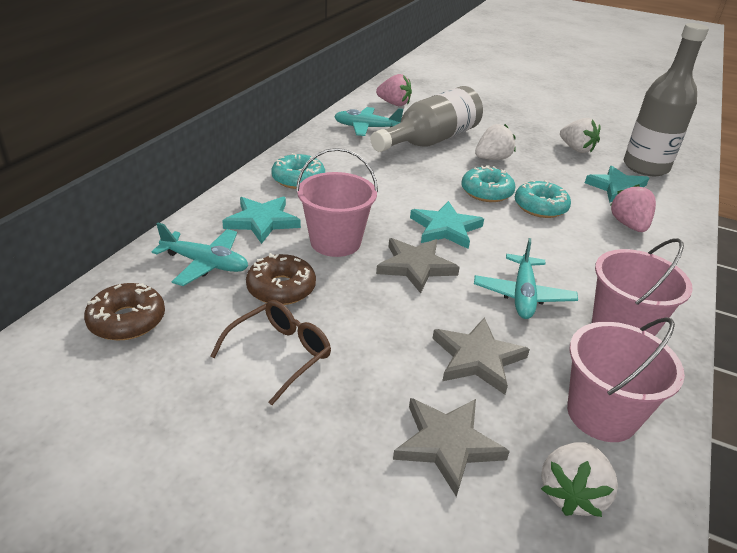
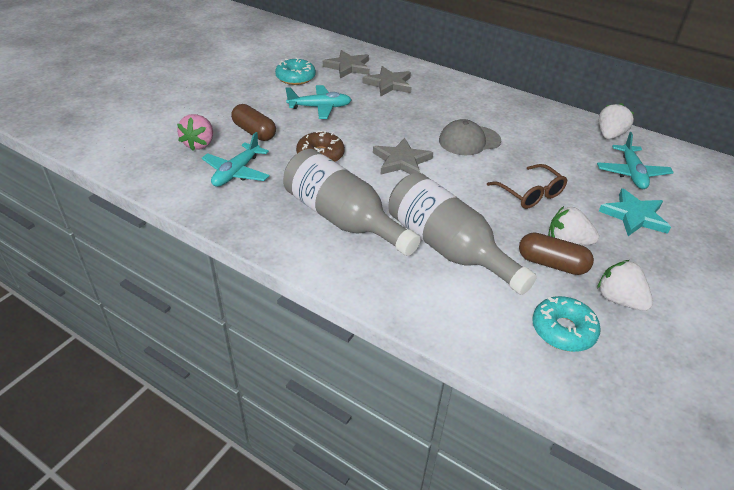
brown capsule: 0 -> 2
brown donut: 2 -> 1
grey cap: 0 -> 1
pink bucket: 3 -> 0
pink strawberry: 2 -> 1
turquoise donut: 3 -> 2
turquoise star: 3 -> 1

